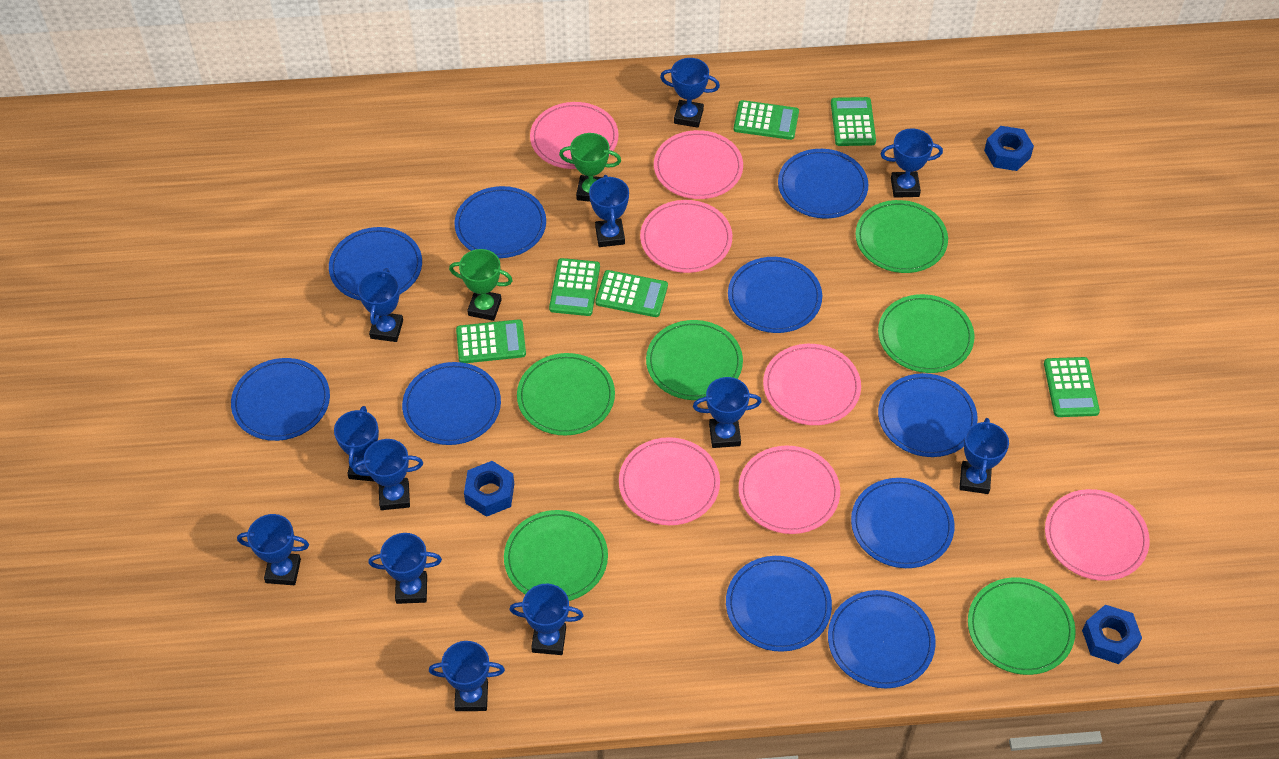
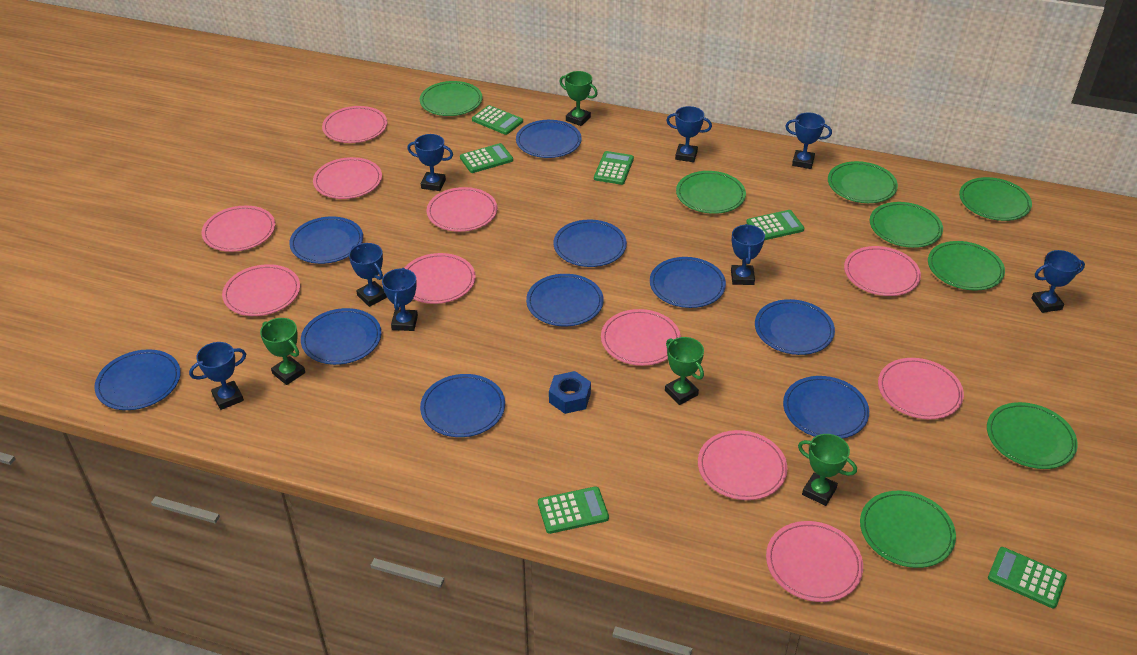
blue nut: 3 -> 1
blue trophy: 12 -> 8
green plate: 6 -> 8
green trophy: 2 -> 4
pink plate: 7 -> 11

